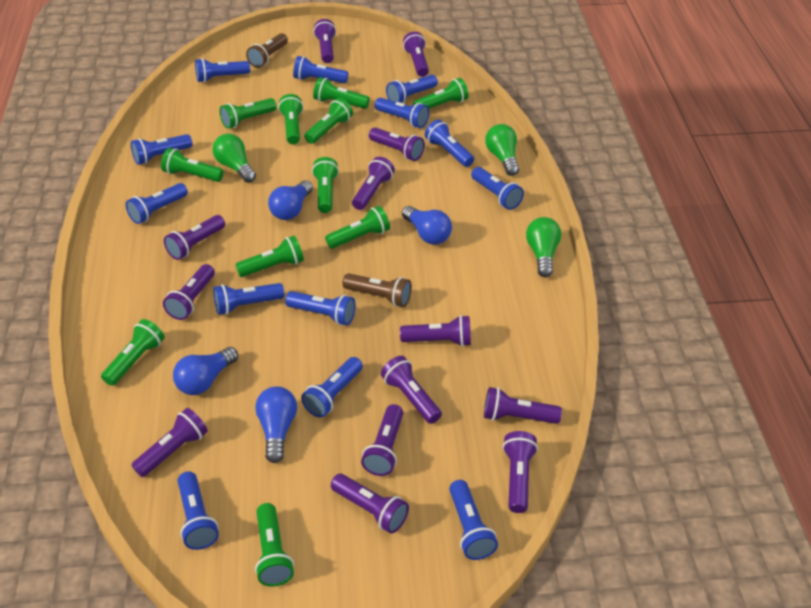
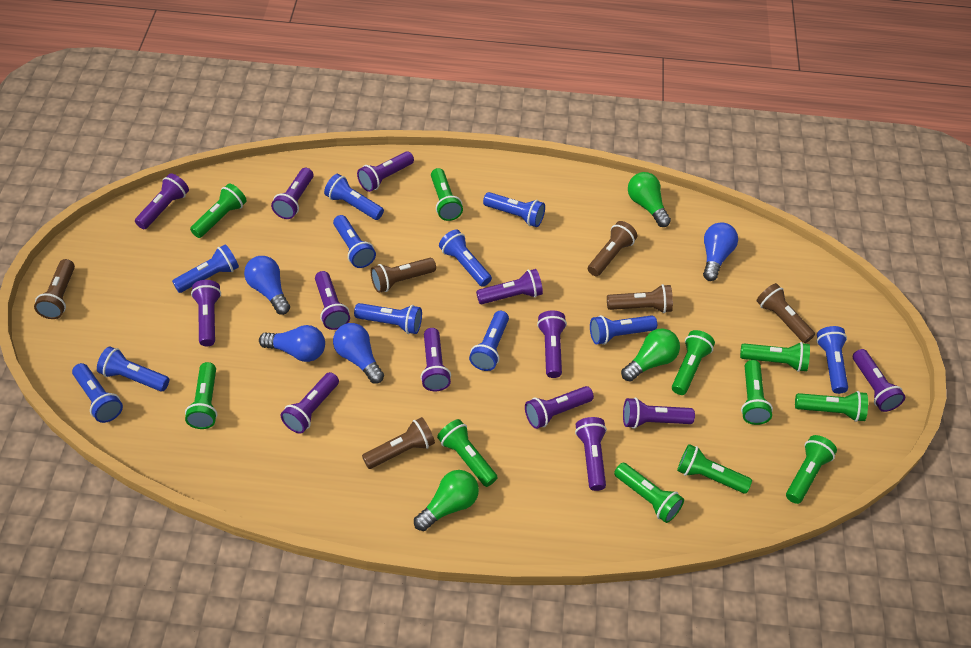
blue flashlight: 13 -> 11
brown flashlight: 2 -> 6

